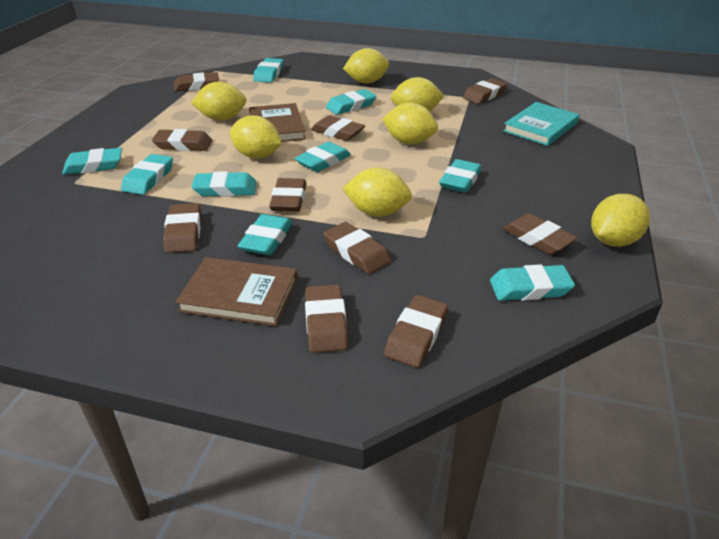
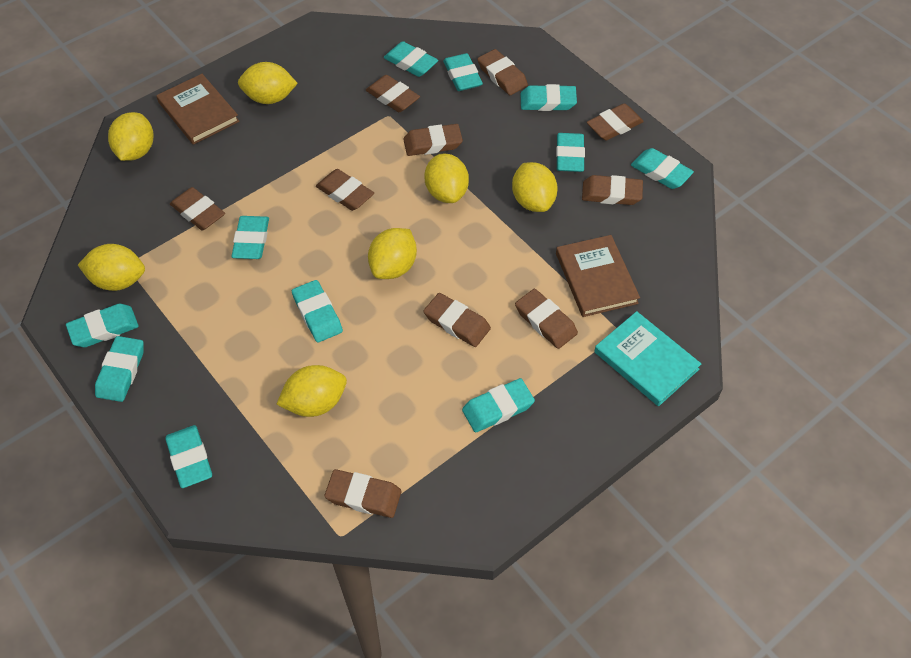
turquoise eraser: 9 -> 11

